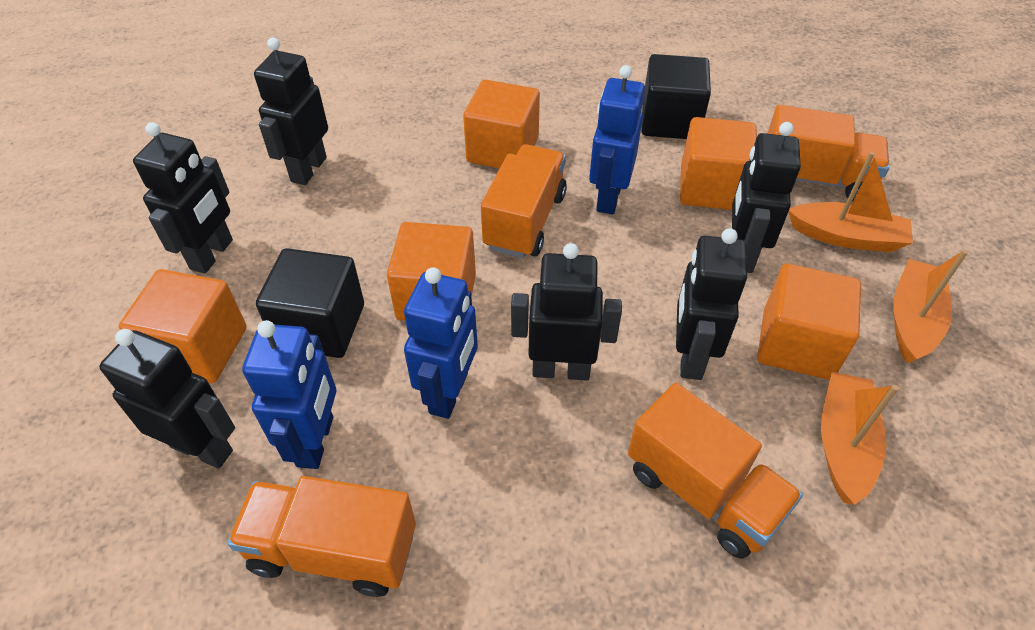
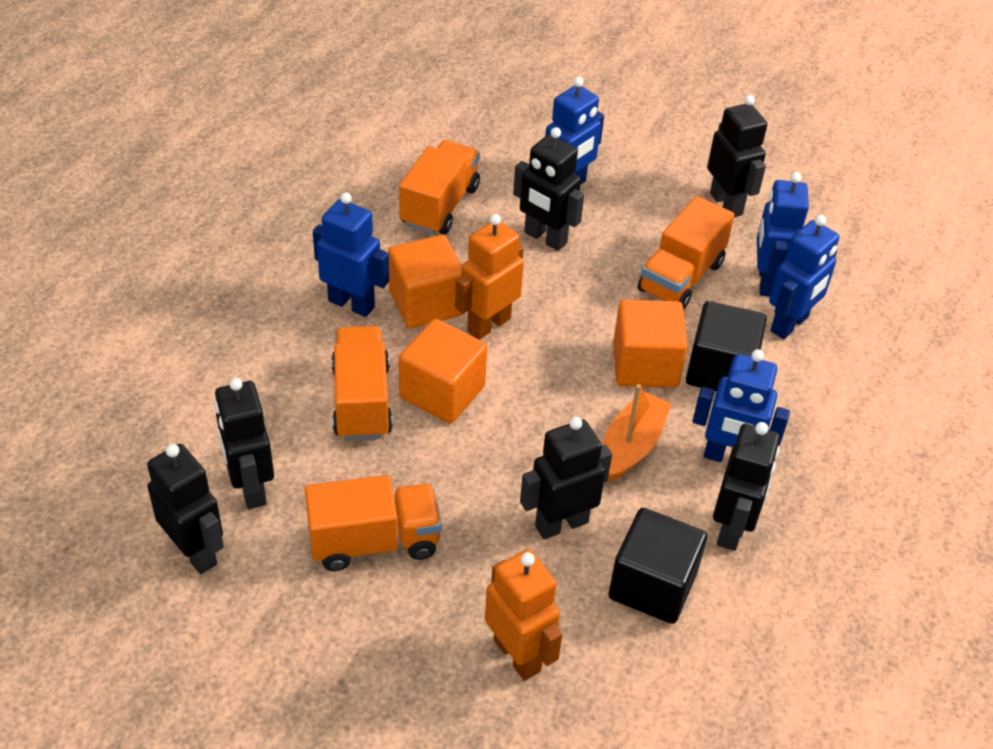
blue robot: 3 -> 5
orange boat: 3 -> 1
orange cube: 5 -> 3
orange robot: 0 -> 2

